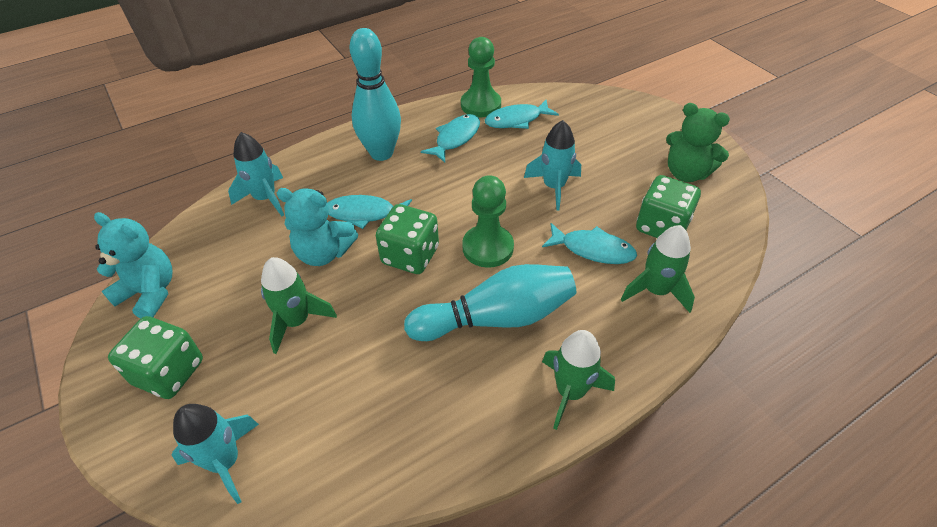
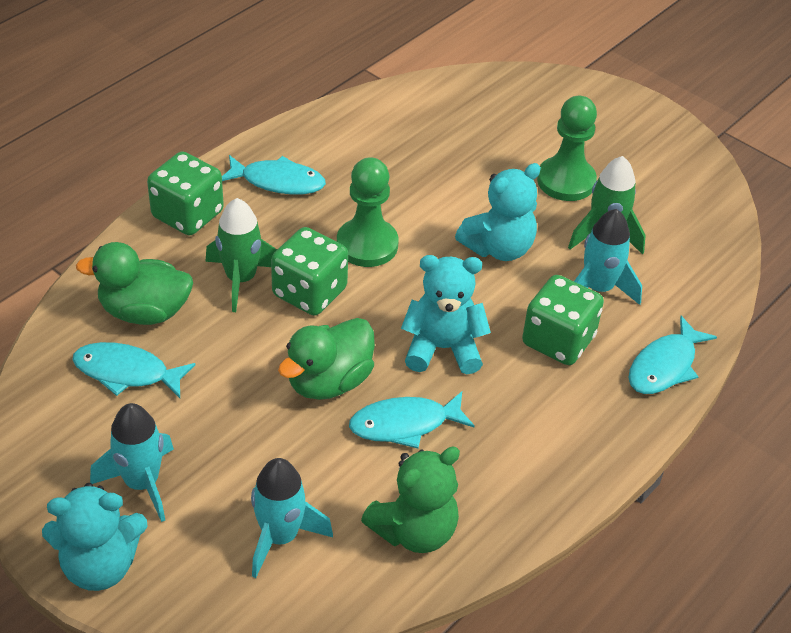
green duck: 0 -> 2
green rocket: 3 -> 2
turquoise bowling pin: 2 -> 0
turquoise teddy bear: 2 -> 3

